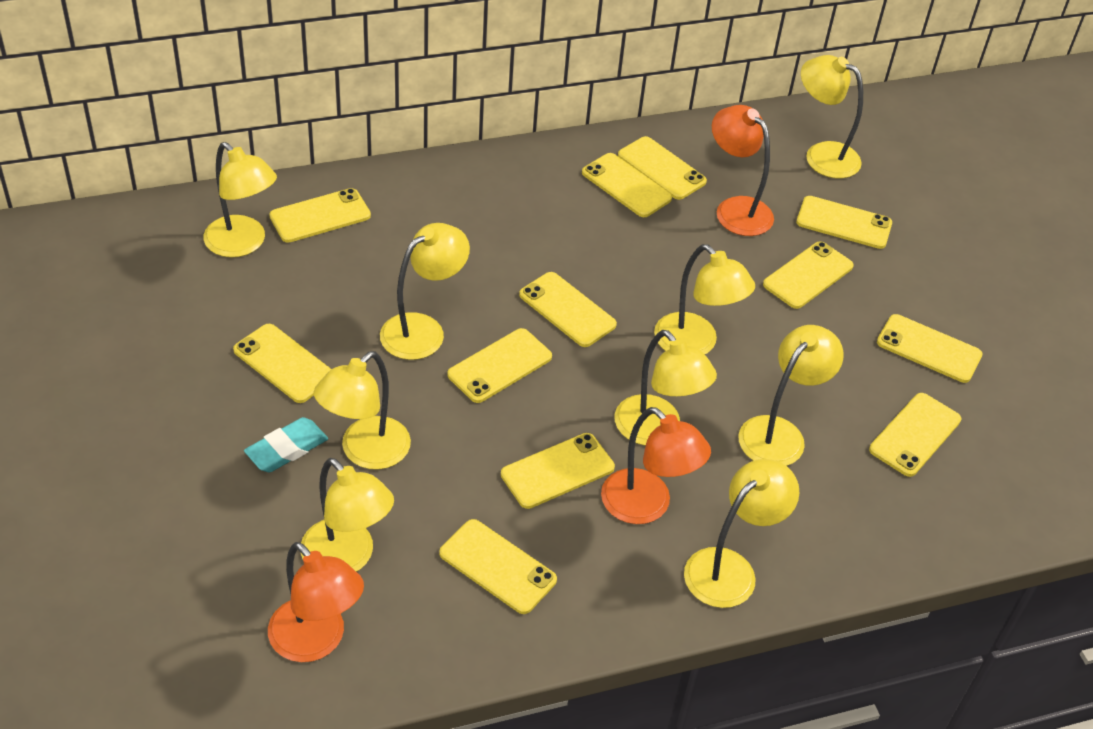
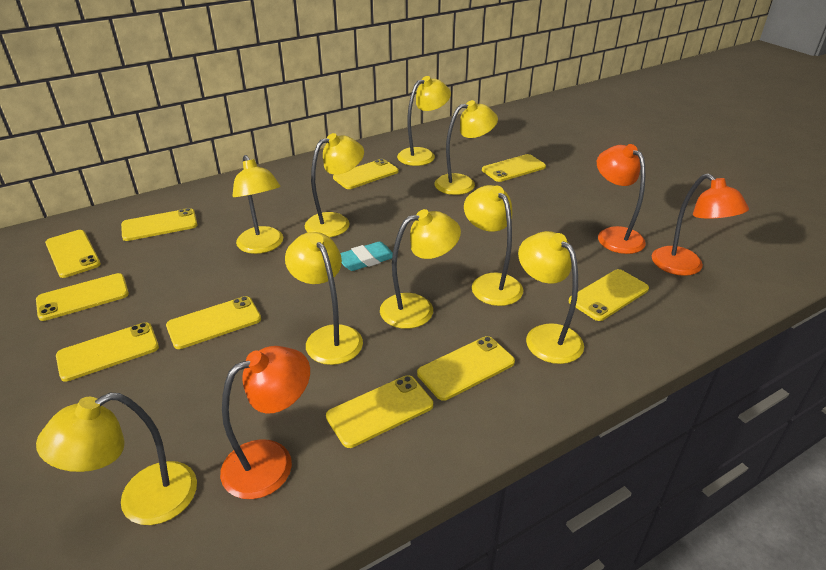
yellow phone: 12 -> 10

